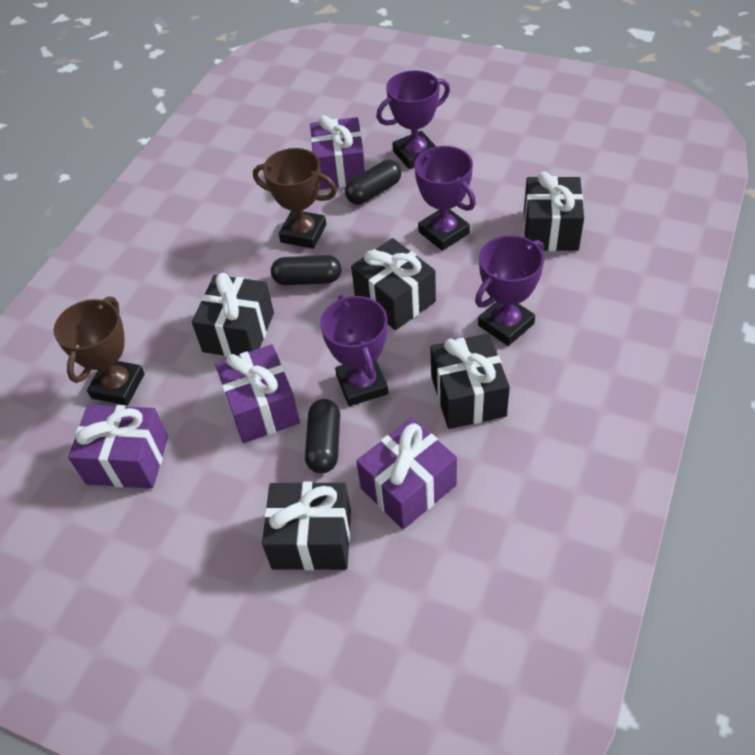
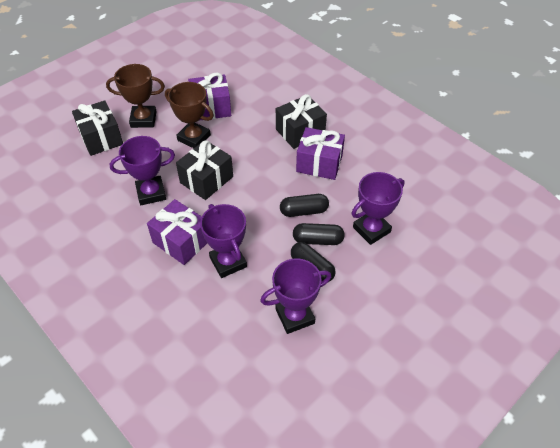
black gift: 5 -> 3
purple gift: 4 -> 3

